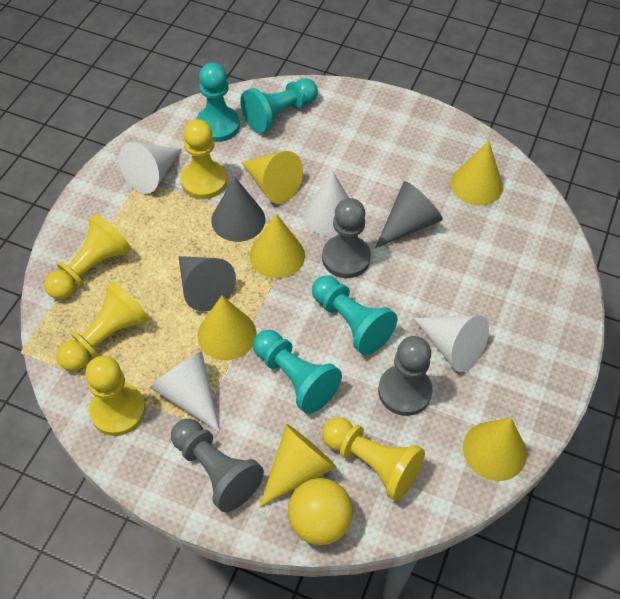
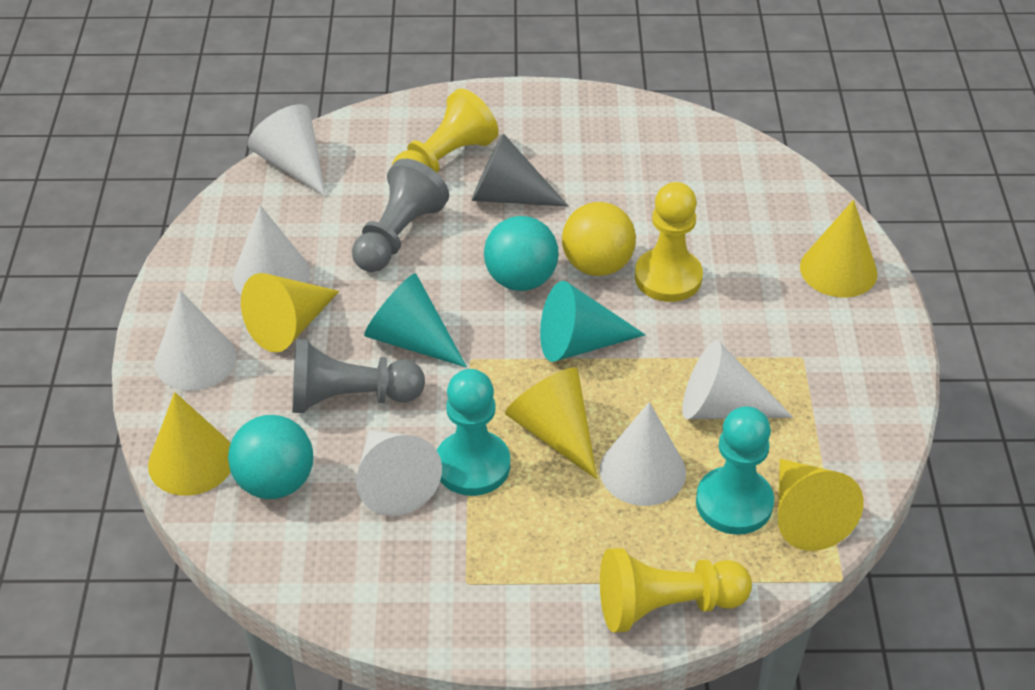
grey cone: 3 -> 1
grey pawn: 3 -> 2
turquoise ball: 0 -> 2
turquoise cone: 0 -> 2
turquoise pawn: 4 -> 2
white cone: 4 -> 6
yellow cone: 6 -> 5
yellow pawn: 5 -> 3

